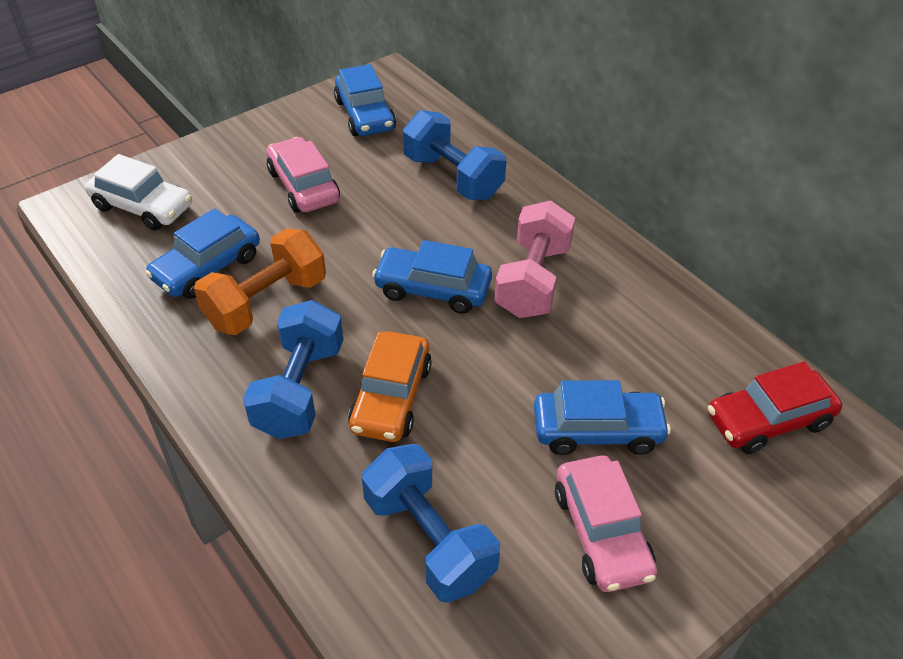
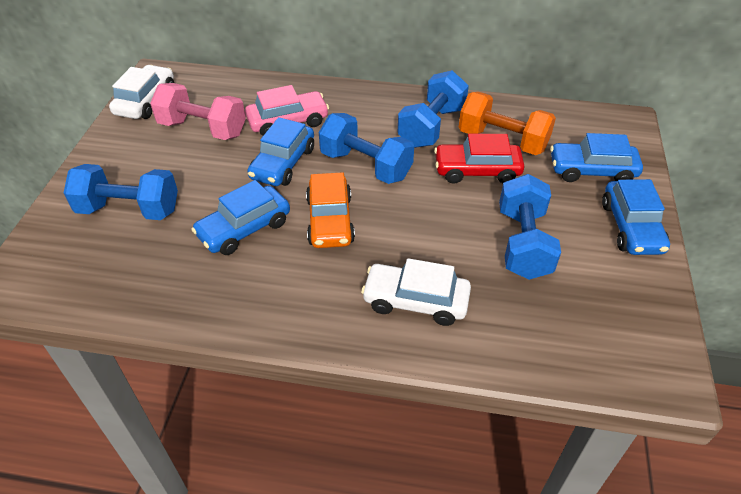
blue dumbbell: 3 -> 4
pink car: 2 -> 1
white car: 1 -> 2

